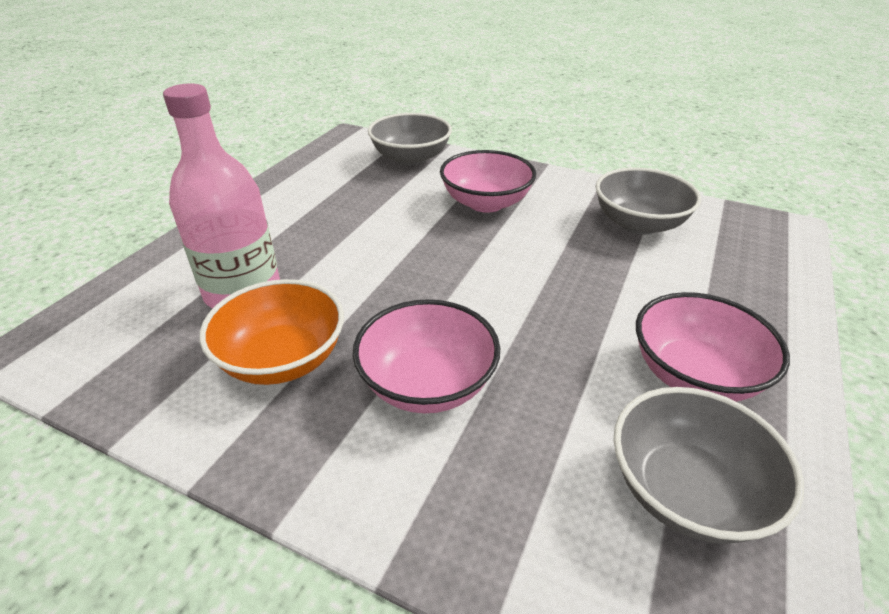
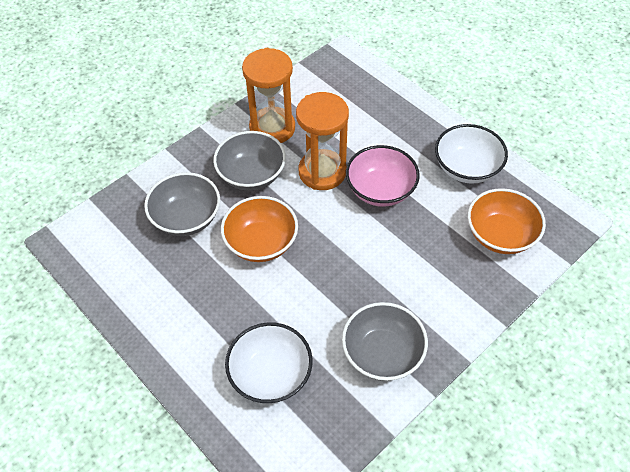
orange bowl: 1 -> 2
orange hourglass: 0 -> 2
pink bottle: 1 -> 0
pink bowl: 3 -> 1
white bowl: 0 -> 2

